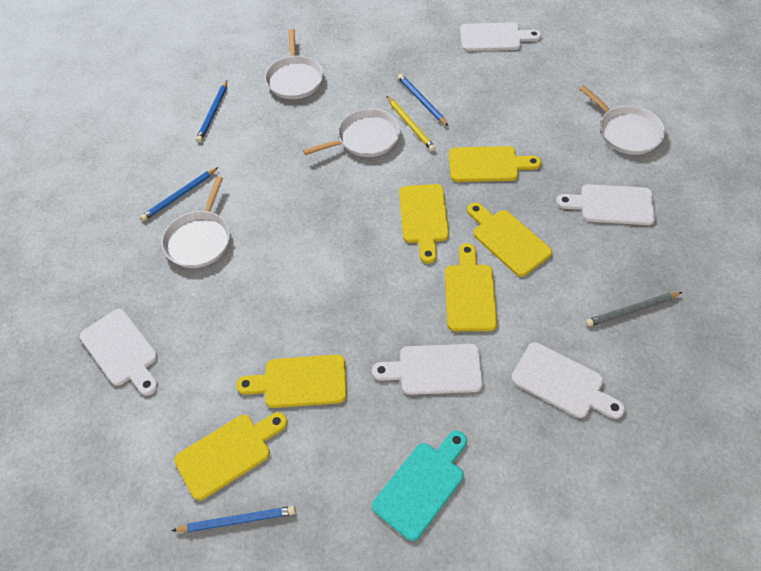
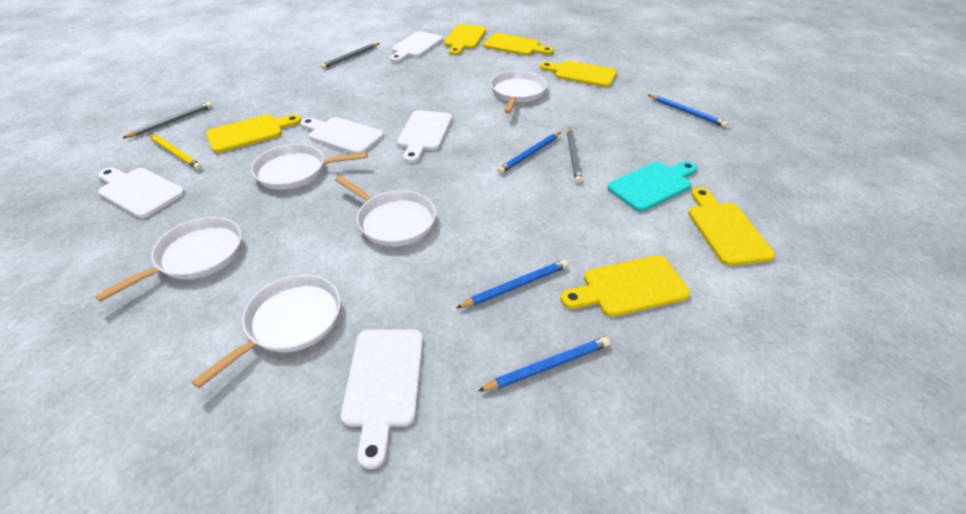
grey pencil: 1 -> 3
white pan: 4 -> 5

